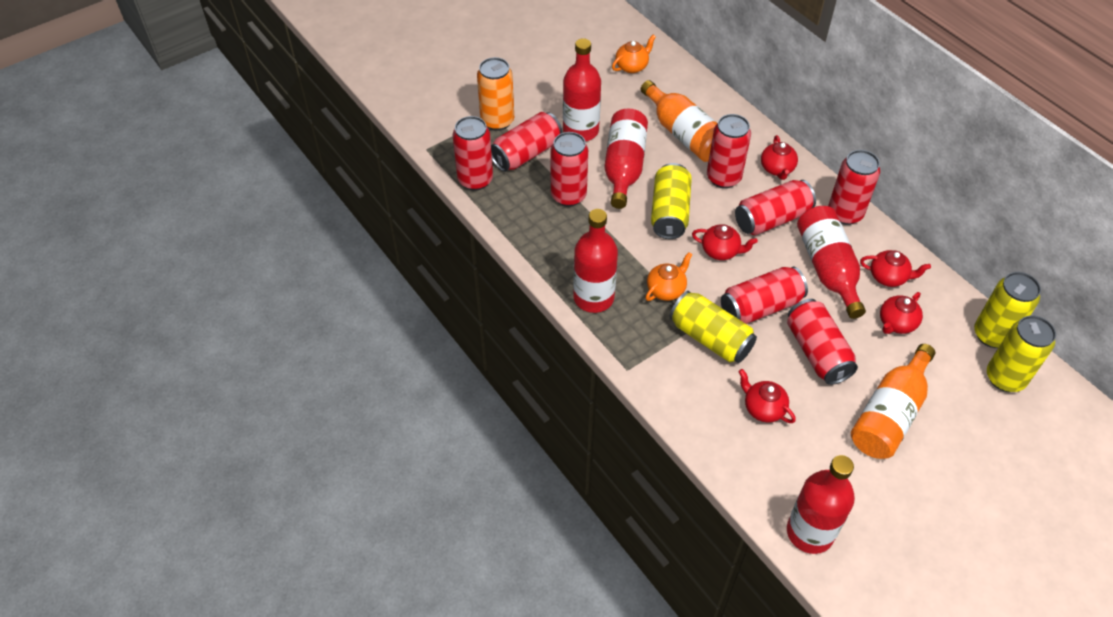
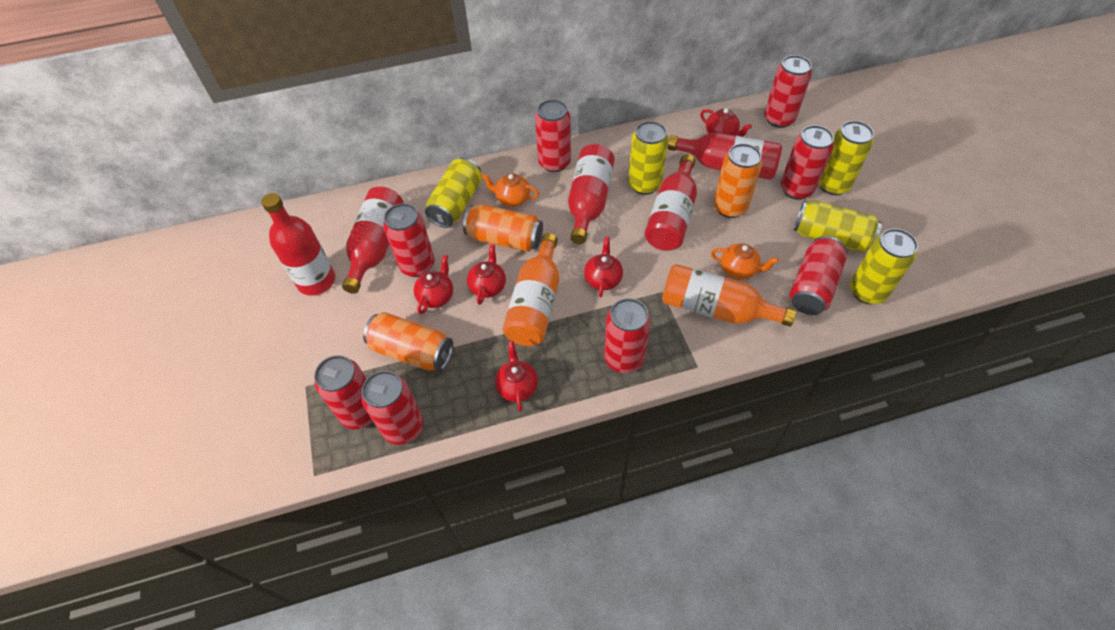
orange can: 1 -> 3
yellow can: 4 -> 5

